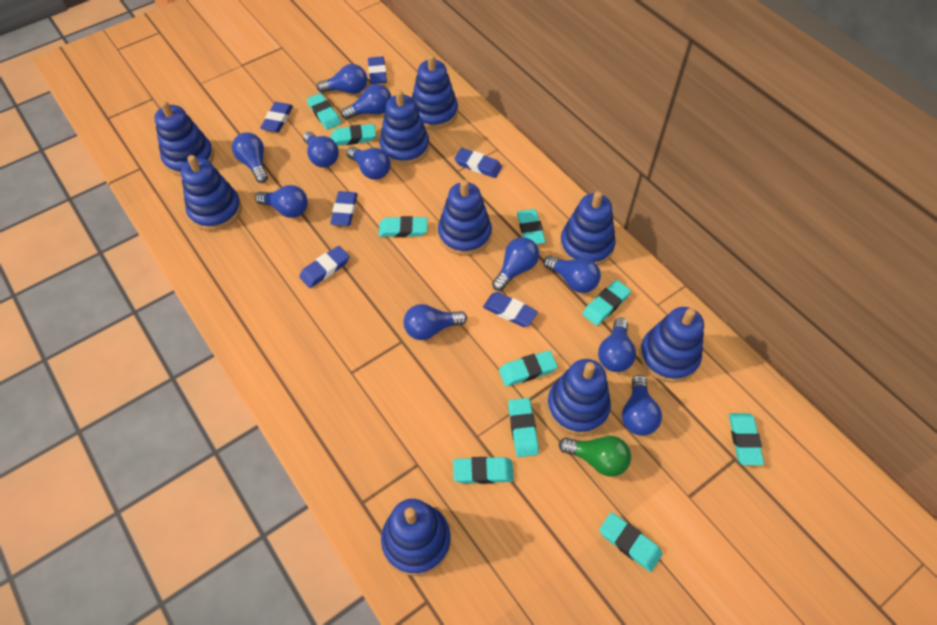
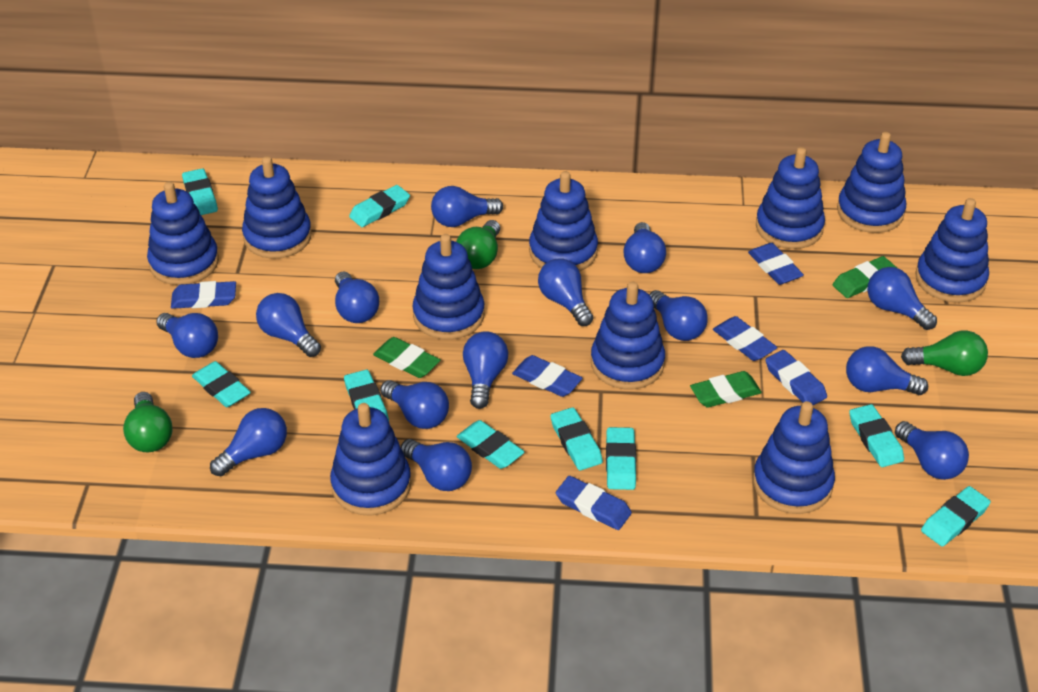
blue light bulb: 11 -> 14
blue stacking toy: 9 -> 10
green eraser: 0 -> 3
green light bulb: 1 -> 3
turquoise eraser: 10 -> 9

